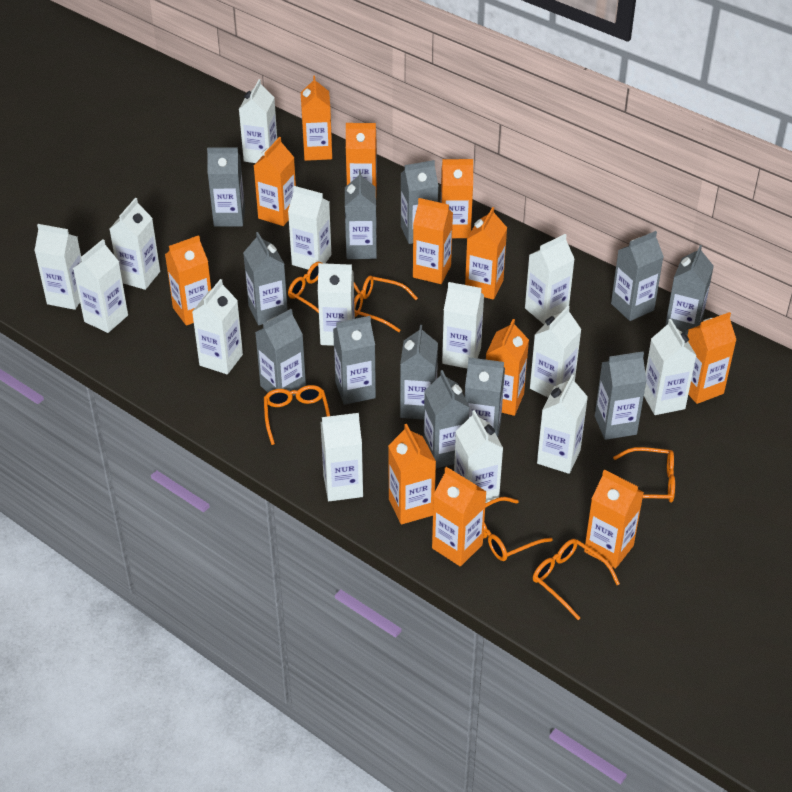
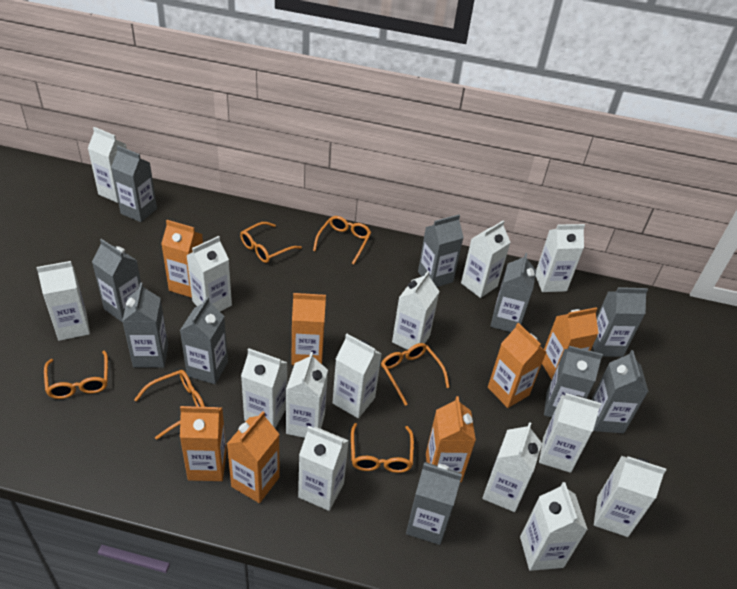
grey carton: 12 -> 10
orange carton: 12 -> 7

